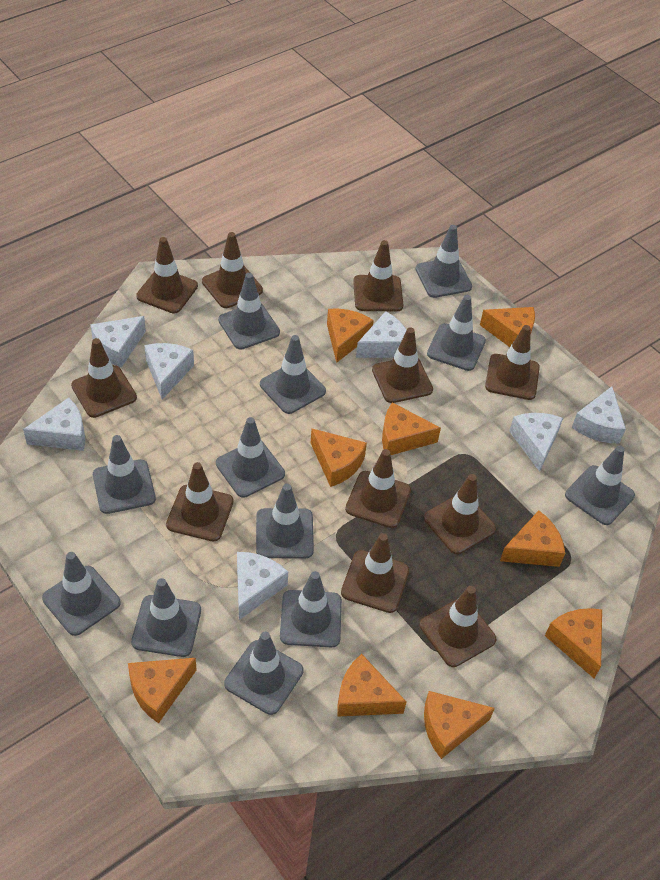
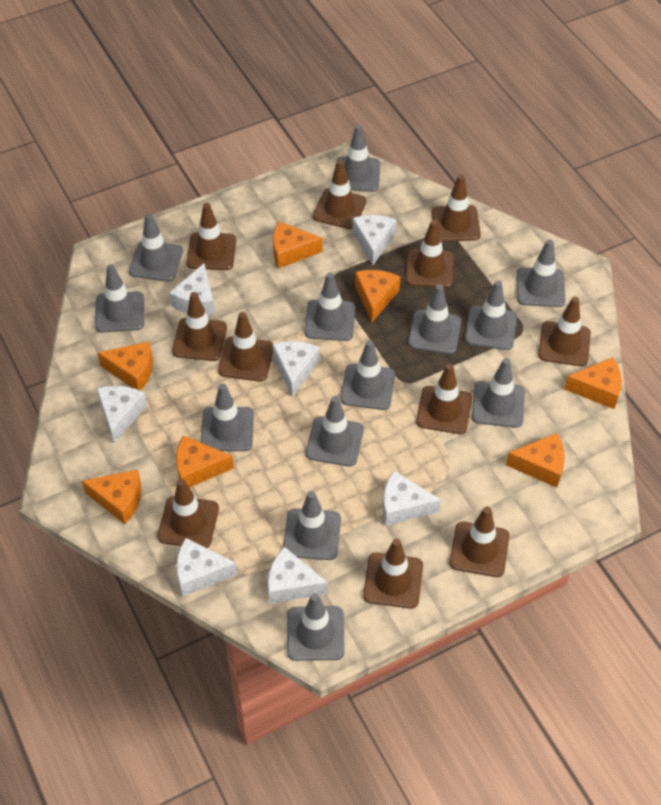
grey traffic cone: 12 -> 13
orange cheese: 9 -> 7

